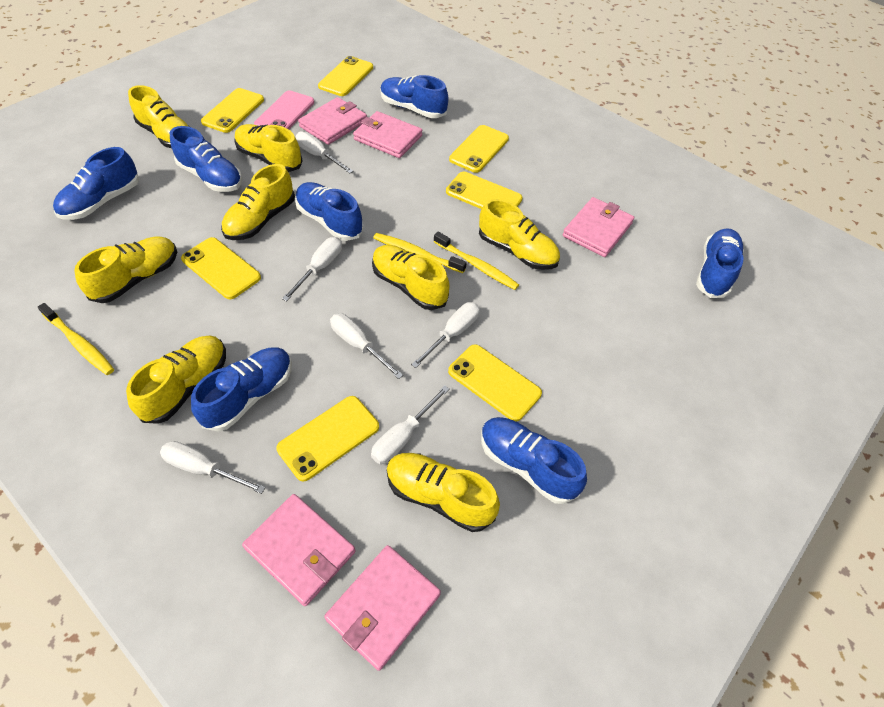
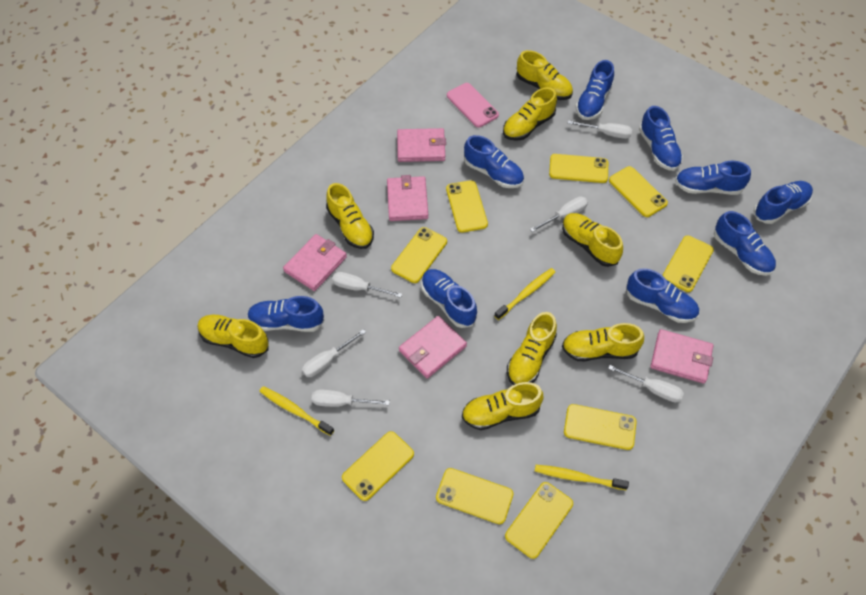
blue shoe: 7 -> 9
yellow phone: 7 -> 9

